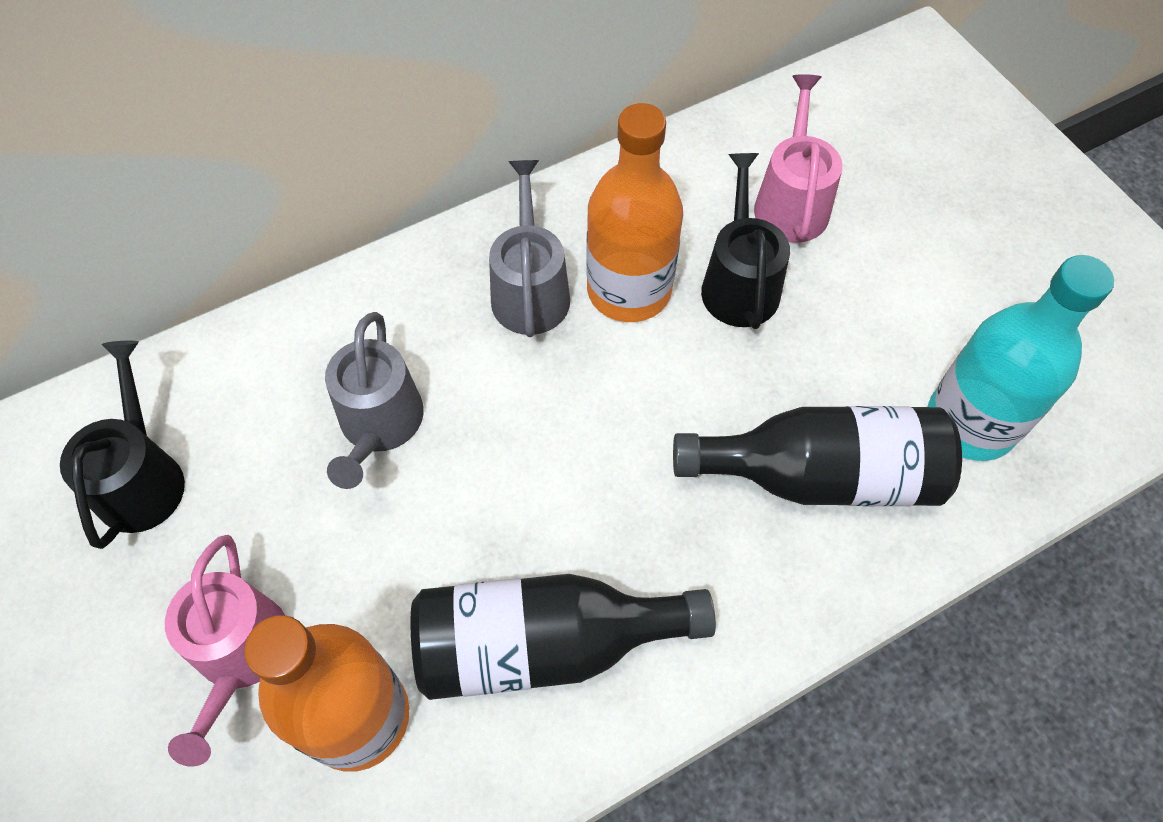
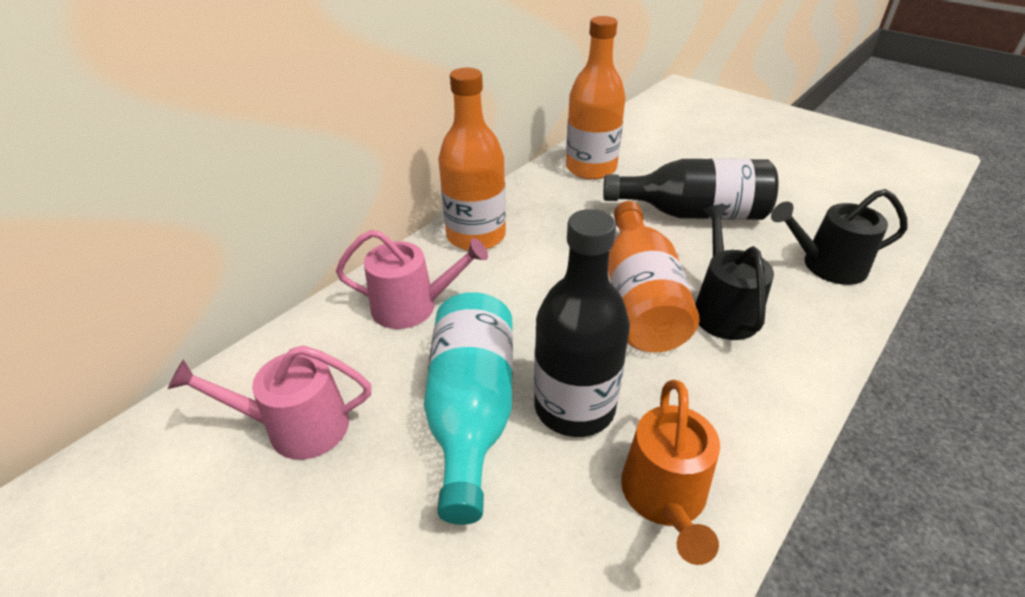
grey watering can: 2 -> 0
orange bottle: 2 -> 3
orange watering can: 0 -> 1

